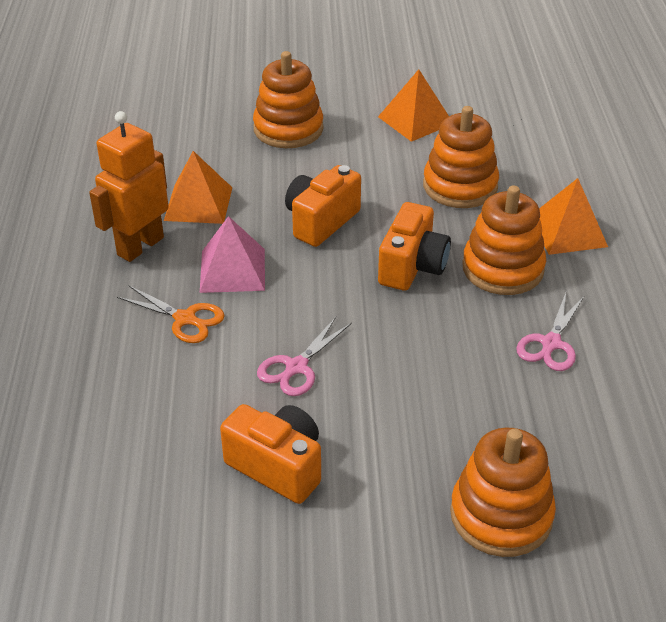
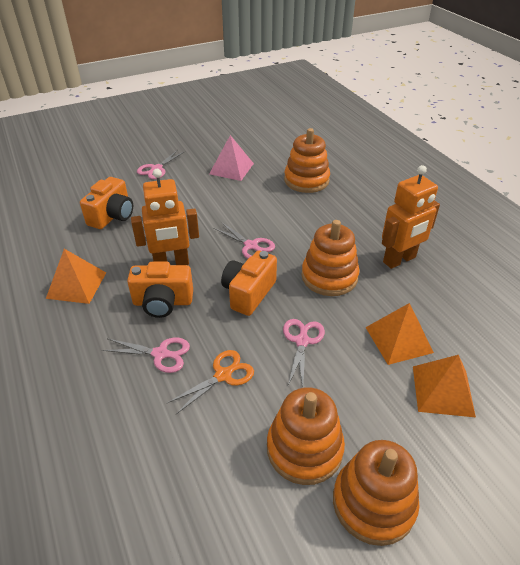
orange robot: 1 -> 2
pink scissors: 2 -> 4

